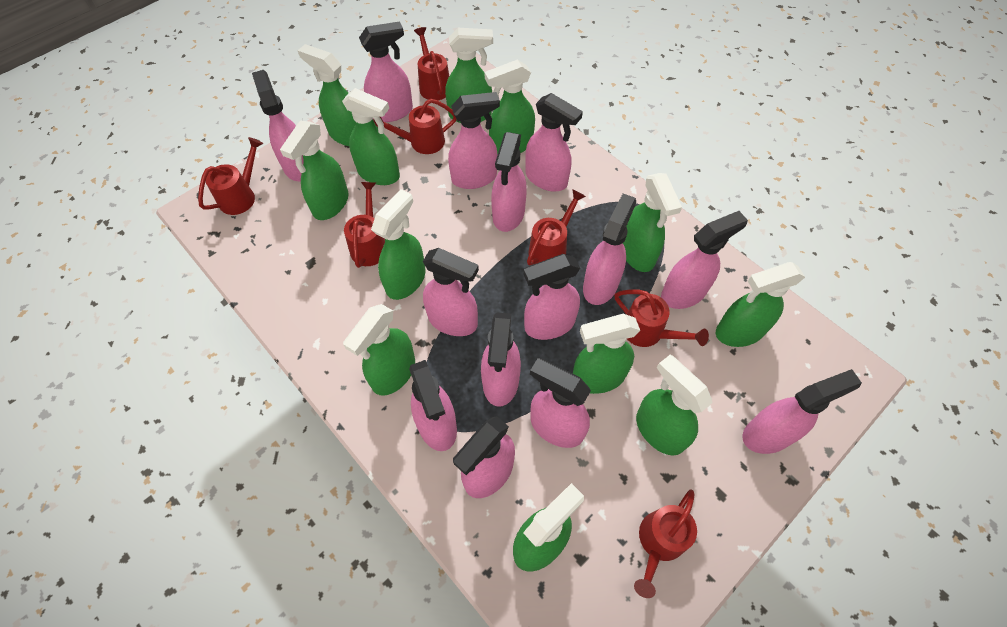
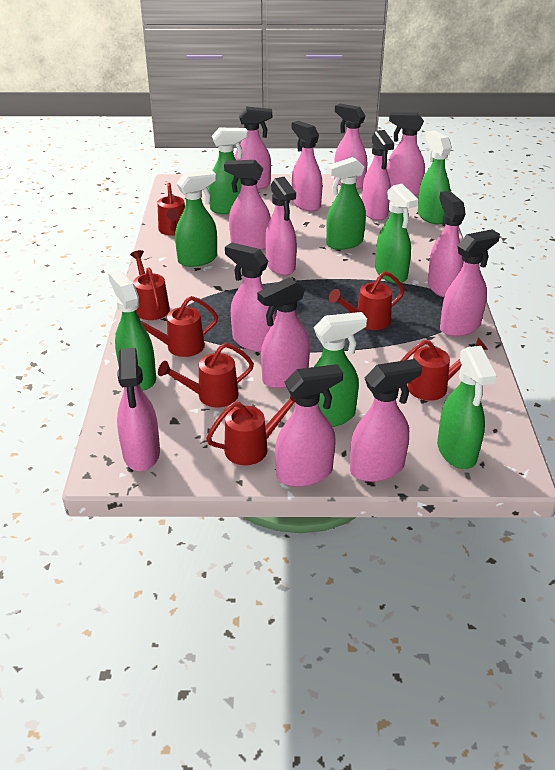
green spray bottle: 12 -> 8

